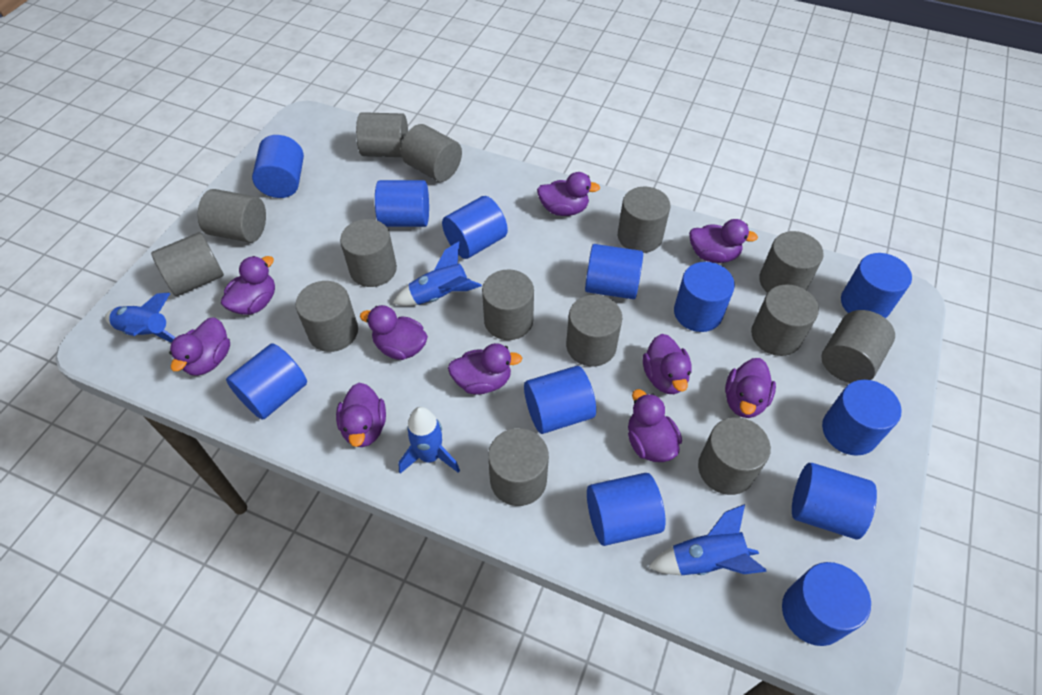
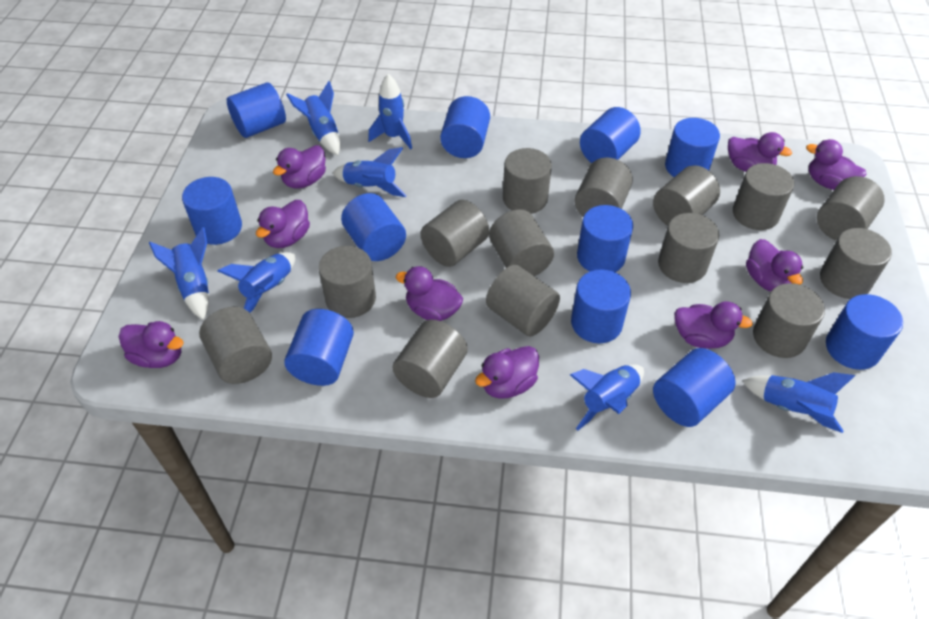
blue cylinder: 12 -> 11
blue rocket: 4 -> 7
purple duck: 10 -> 9

